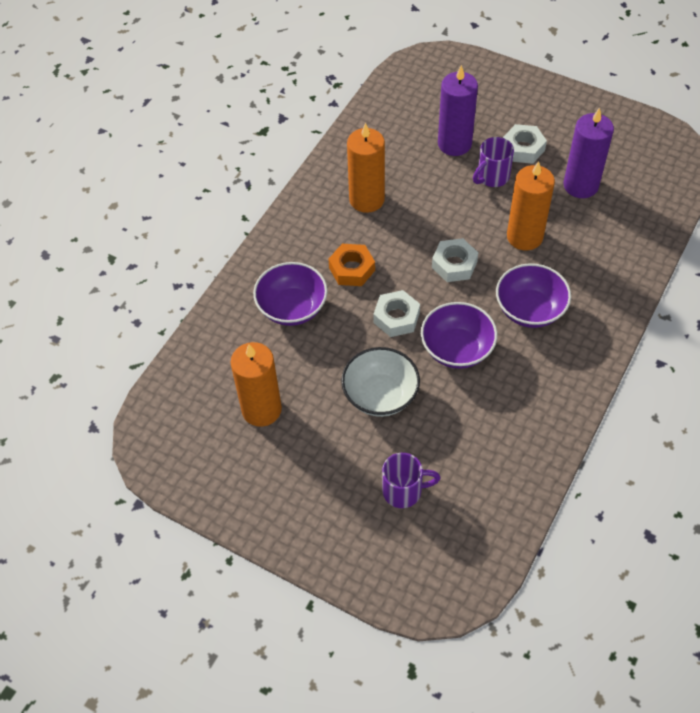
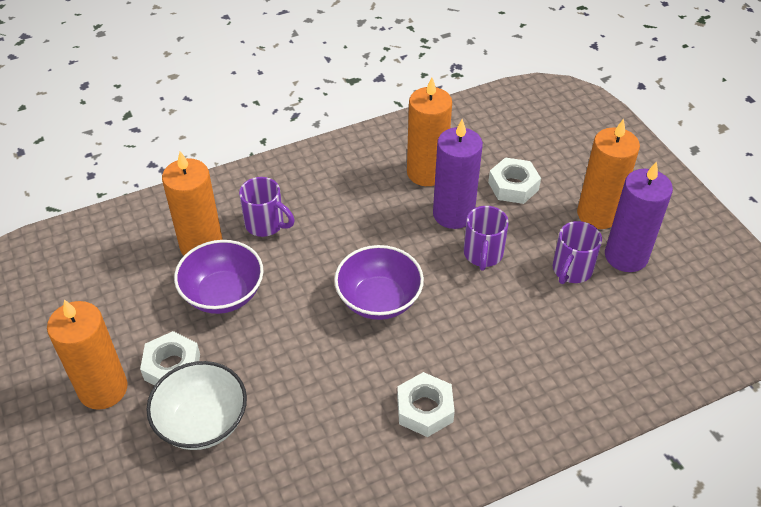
orange candle: 3 -> 4
orange nut: 1 -> 0
purple bowl: 3 -> 2
purple mug: 2 -> 3

